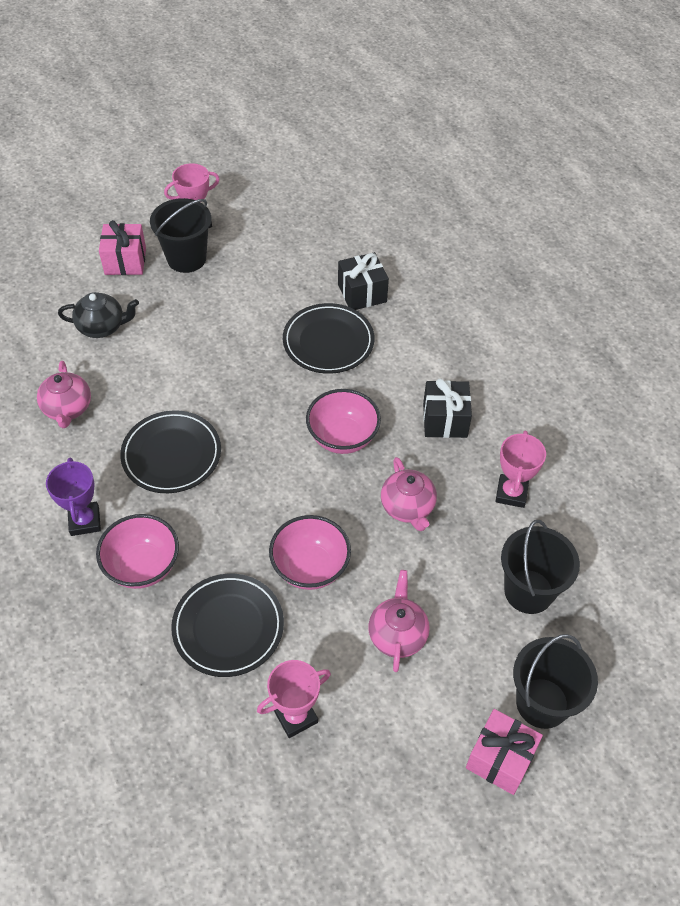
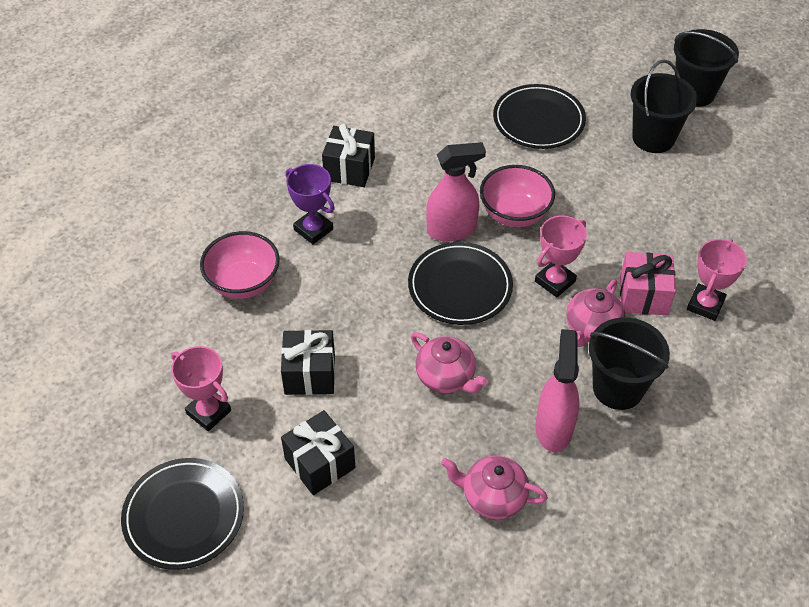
black gift: 2 -> 3
black teapot: 1 -> 0
pink bowl: 3 -> 2
pink gift: 2 -> 1
pink spray bottle: 0 -> 2

